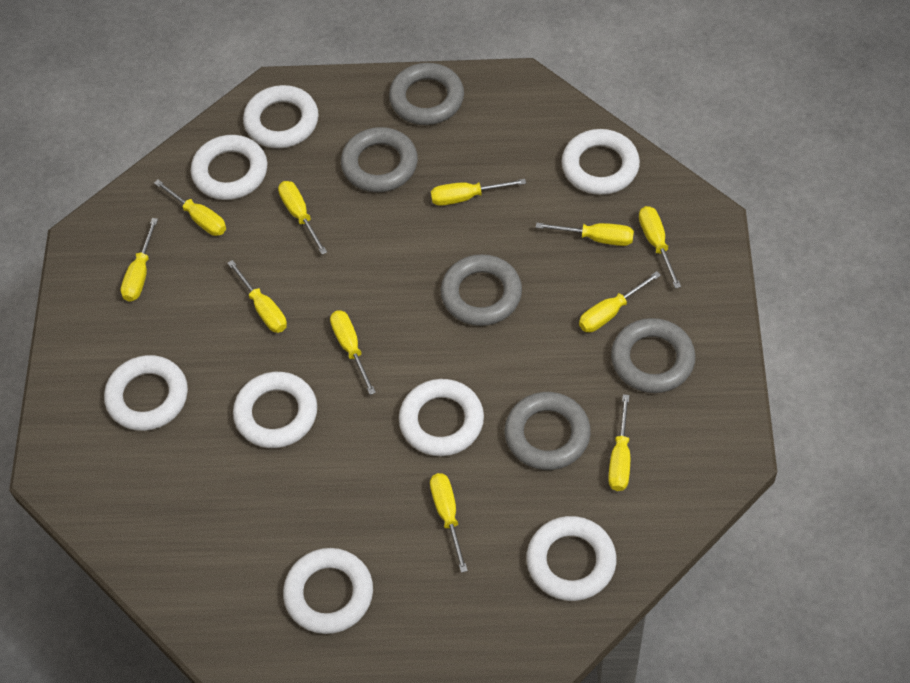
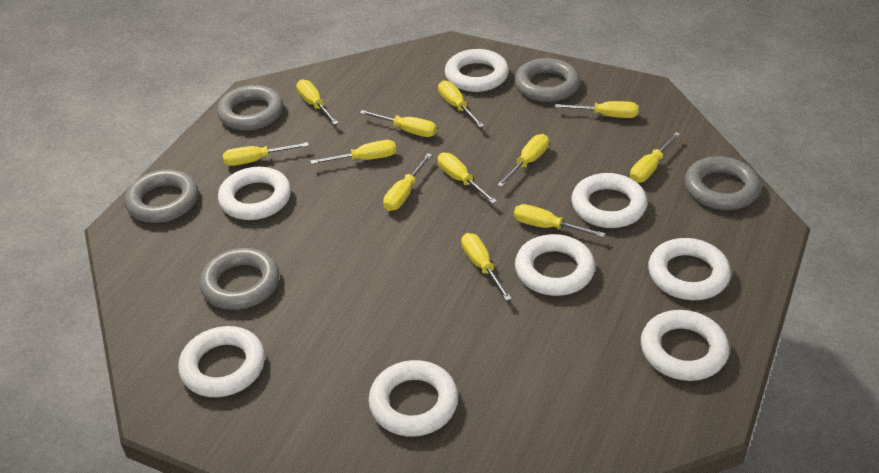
yellow screwdriver: 11 -> 12

